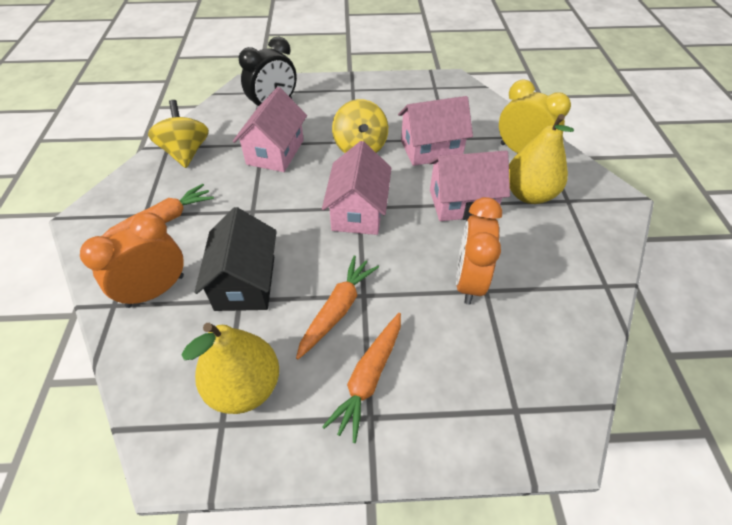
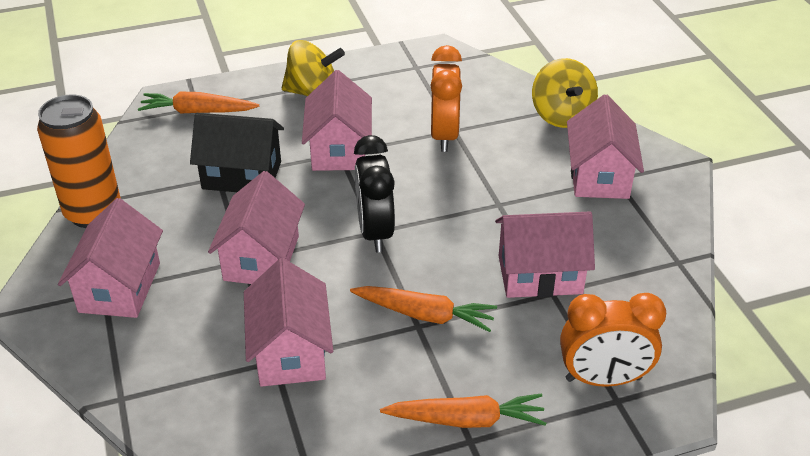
orange can: 0 -> 1
pink house: 4 -> 6
yellow clock: 1 -> 0
yellow pear: 2 -> 0

